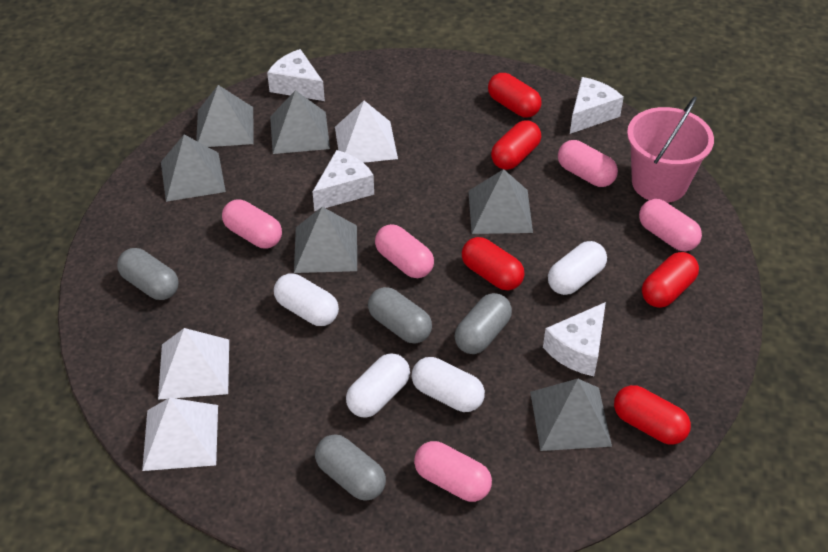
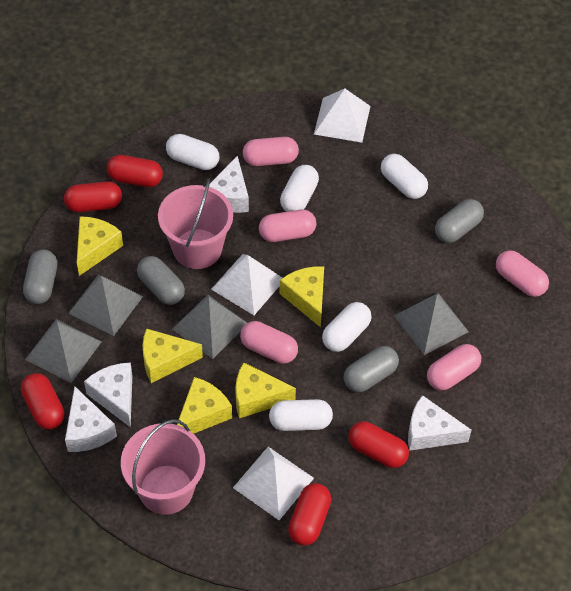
grey pyramid: 6 -> 4
pink bucket: 1 -> 2
white capsule: 4 -> 5
yellow cheese: 0 -> 5

